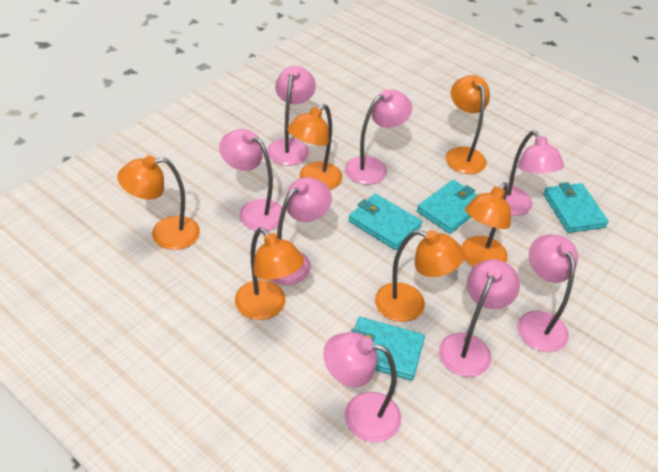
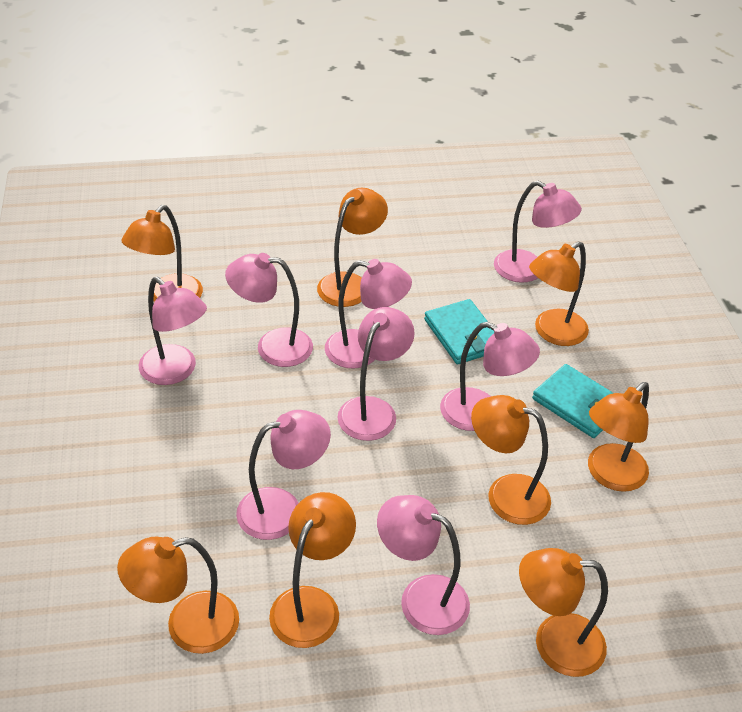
orange lamp: 6 -> 8
turquoise wallet: 4 -> 2

